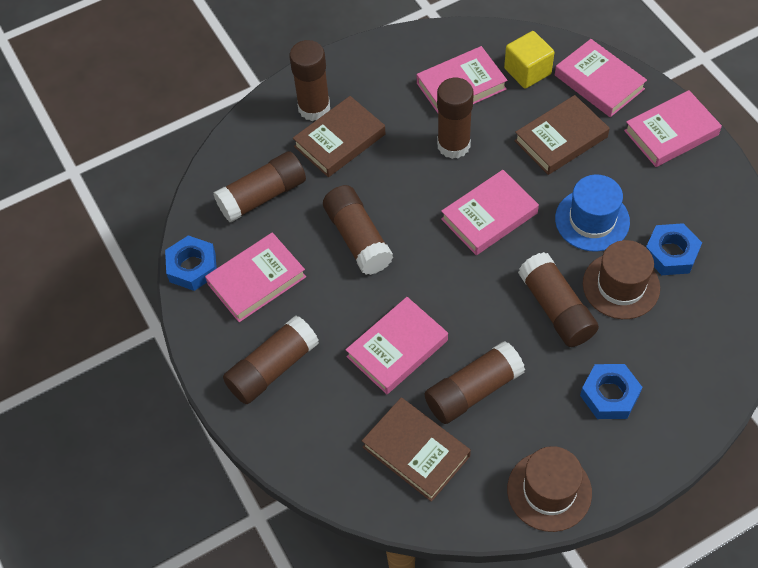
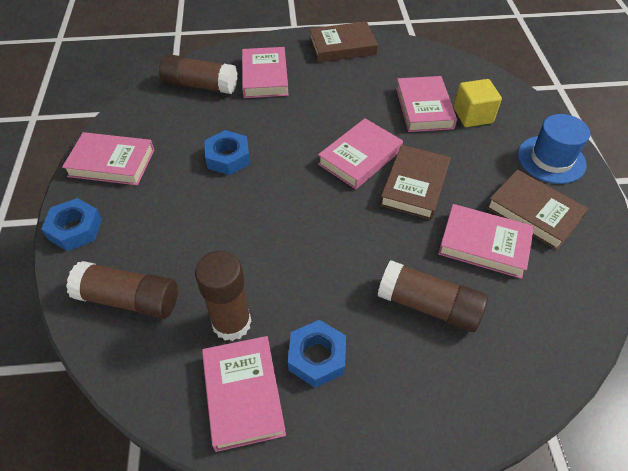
brown glue stick: 7 -> 4
brown hat: 2 -> 0

